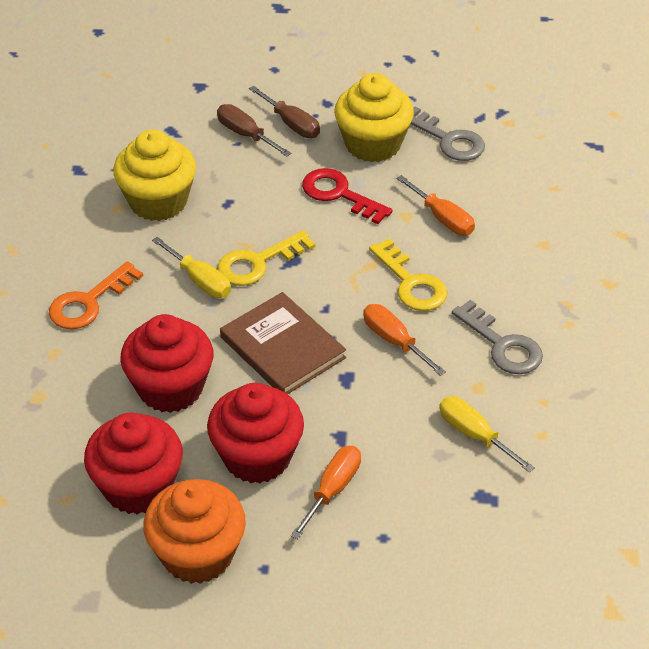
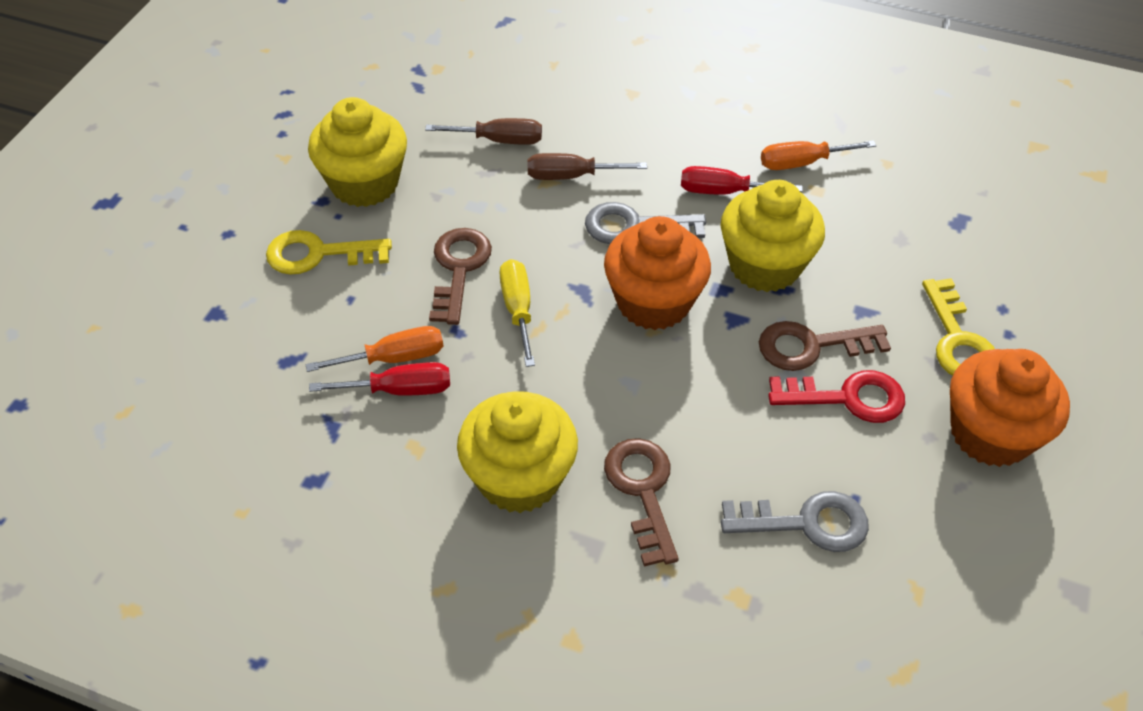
brown book: 1 -> 0
brown key: 0 -> 3
orange cupcake: 1 -> 2
orange key: 1 -> 0
orange screwdriver: 3 -> 2
red cupcake: 3 -> 0
red screwdriver: 0 -> 2
yellow cupcake: 2 -> 3
yellow screwdriver: 2 -> 1

